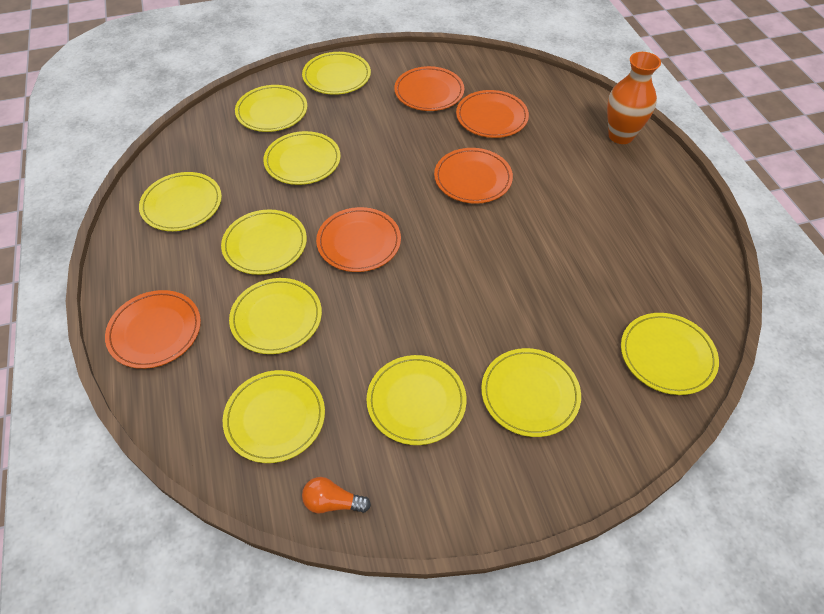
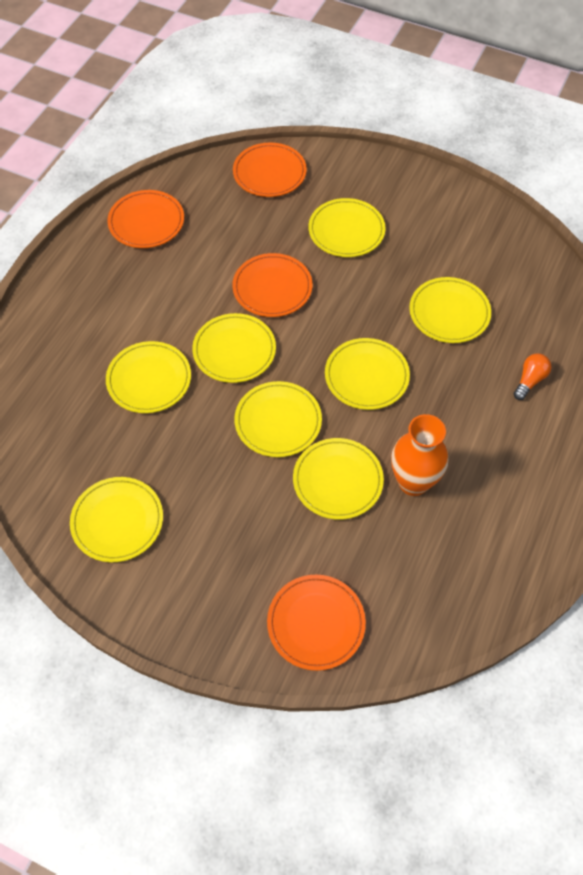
orange plate: 5 -> 4
yellow plate: 10 -> 8

